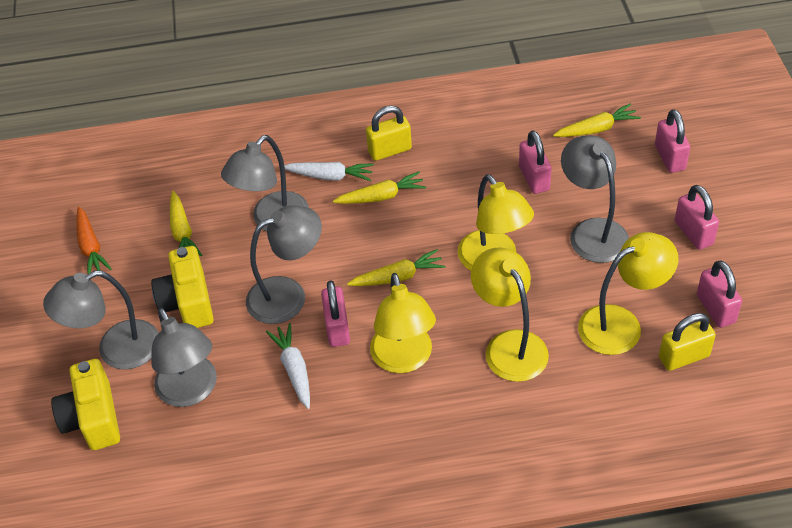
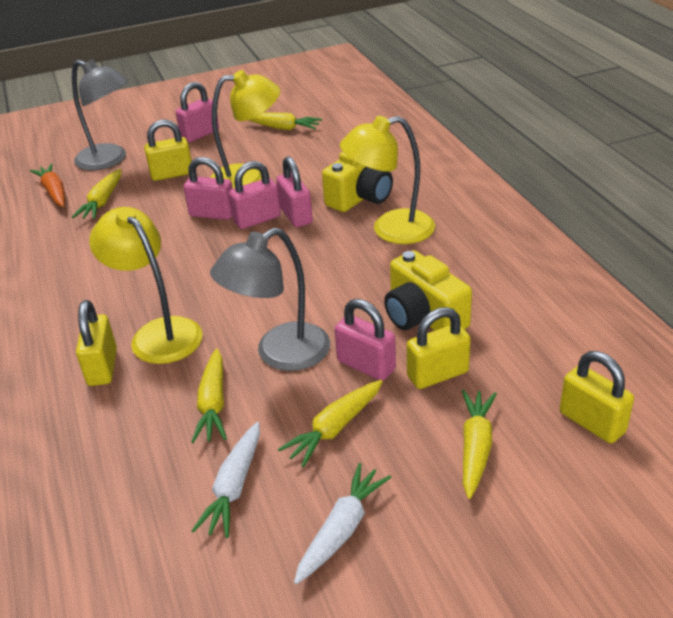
grey lamp: 5 -> 2
yellow carrot: 4 -> 5
yellow lamp: 4 -> 3
yellow padlock: 2 -> 4

